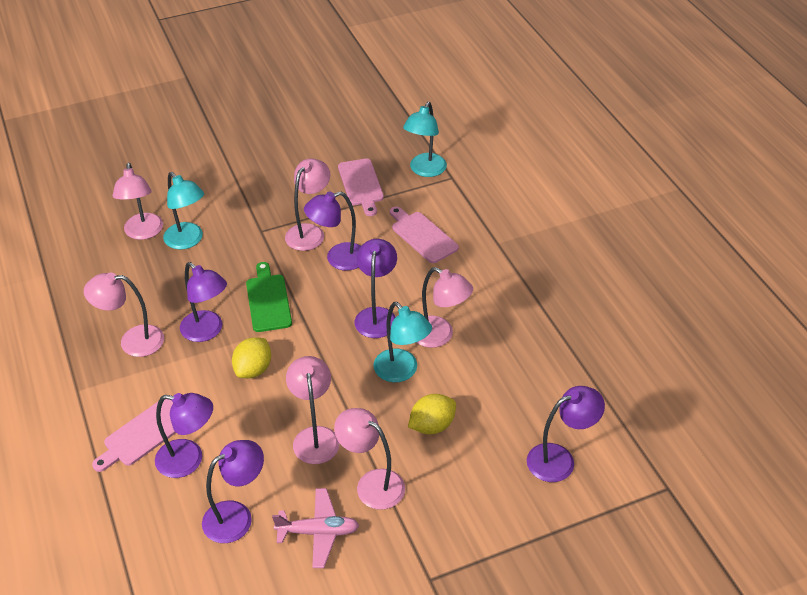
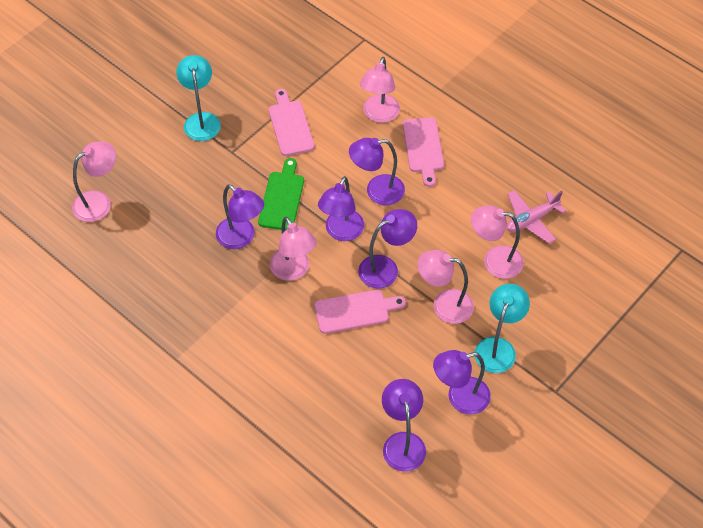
pink lamp: 6 -> 5
turquoise lamp: 3 -> 2
yellow lemon: 2 -> 0

